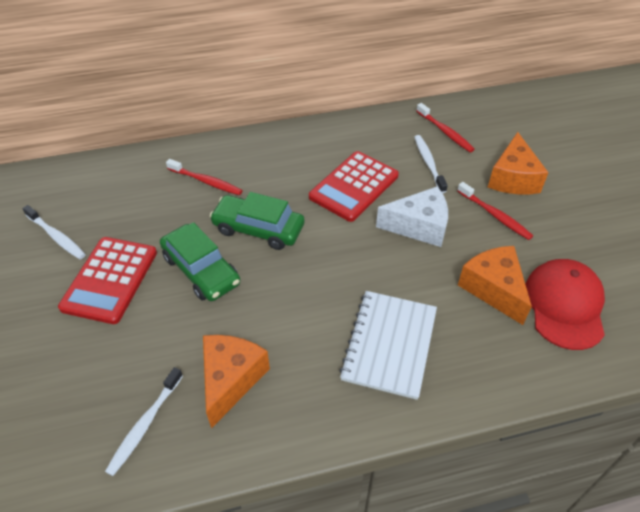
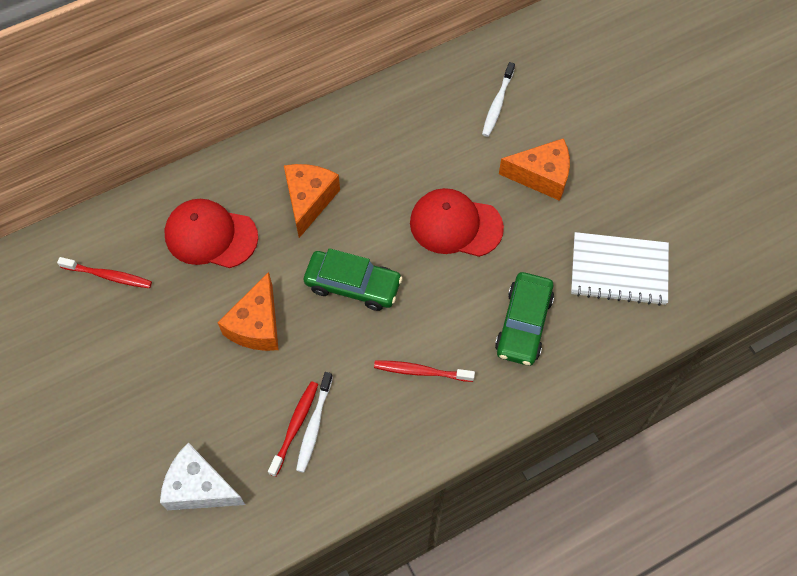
red calculator: 2 -> 0
red cap: 1 -> 2
white toothbrush: 3 -> 2

